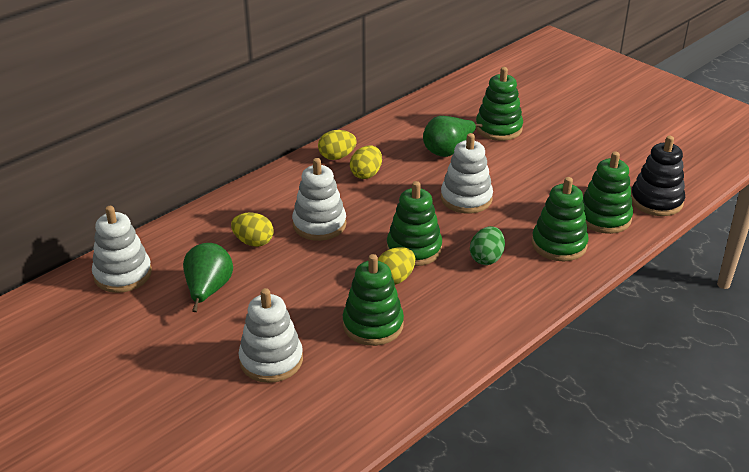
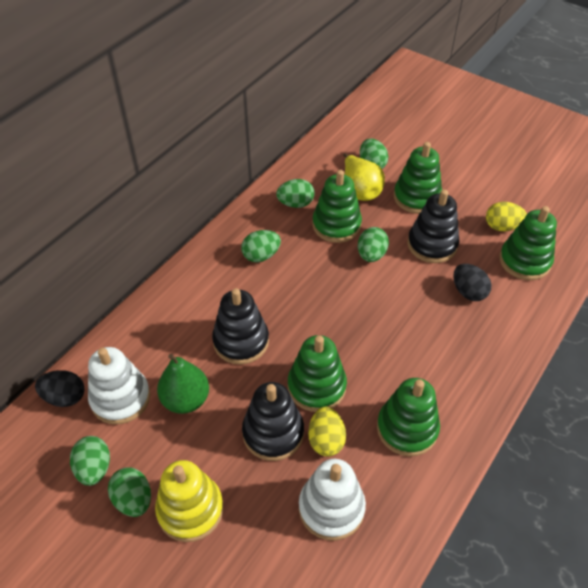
black egg: 0 -> 2
black stacking toy: 1 -> 3
green egg: 1 -> 6
green pear: 2 -> 1
white stacking toy: 4 -> 2
yellow egg: 4 -> 2
yellow pear: 0 -> 1
yellow stacking toy: 0 -> 1

